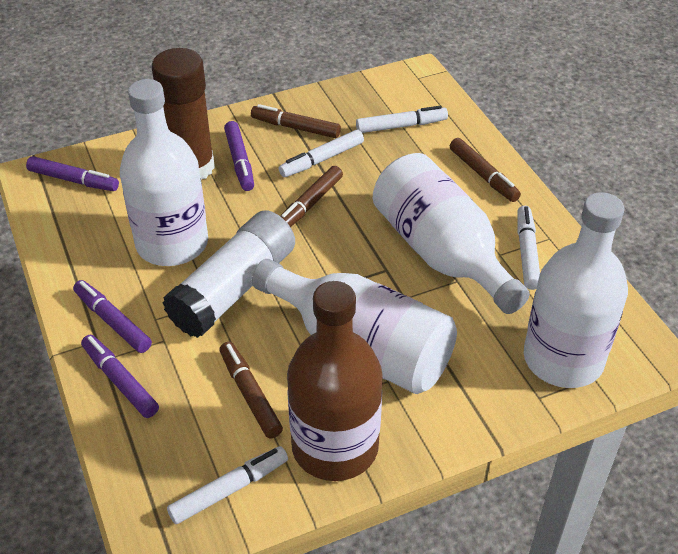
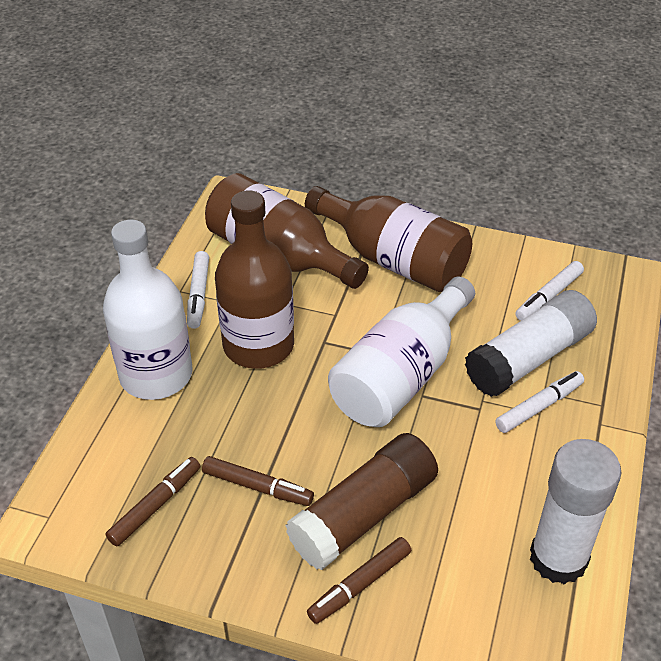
brown bottle: 1 -> 3
brown marker: 4 -> 3
purple marker: 4 -> 0
white bottle: 4 -> 2
white glue stick: 1 -> 2
white marker: 4 -> 3

